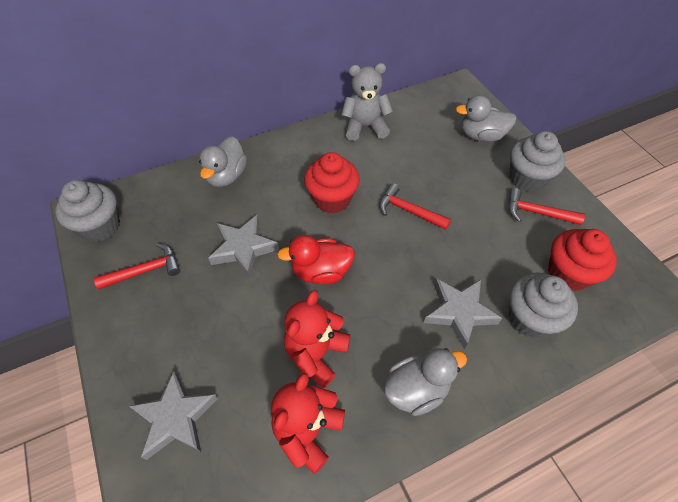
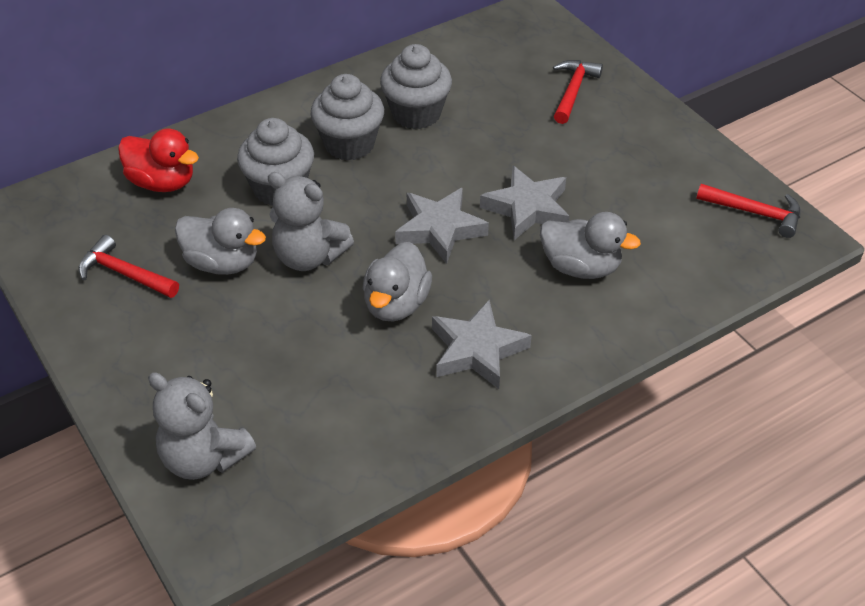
grey teddy bear: 1 -> 2
red cupcake: 2 -> 0
red teddy bear: 2 -> 0

